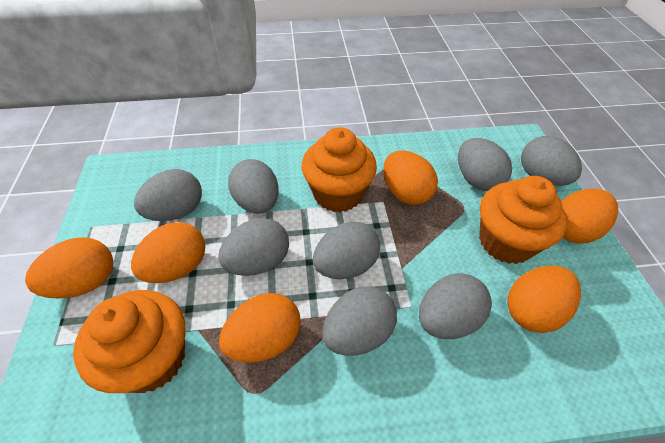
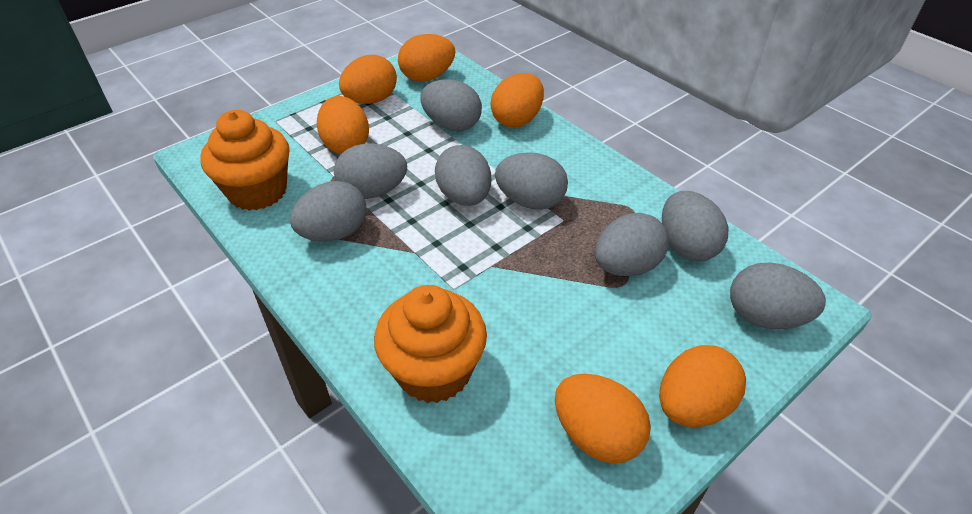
orange cupcake: 3 -> 2

